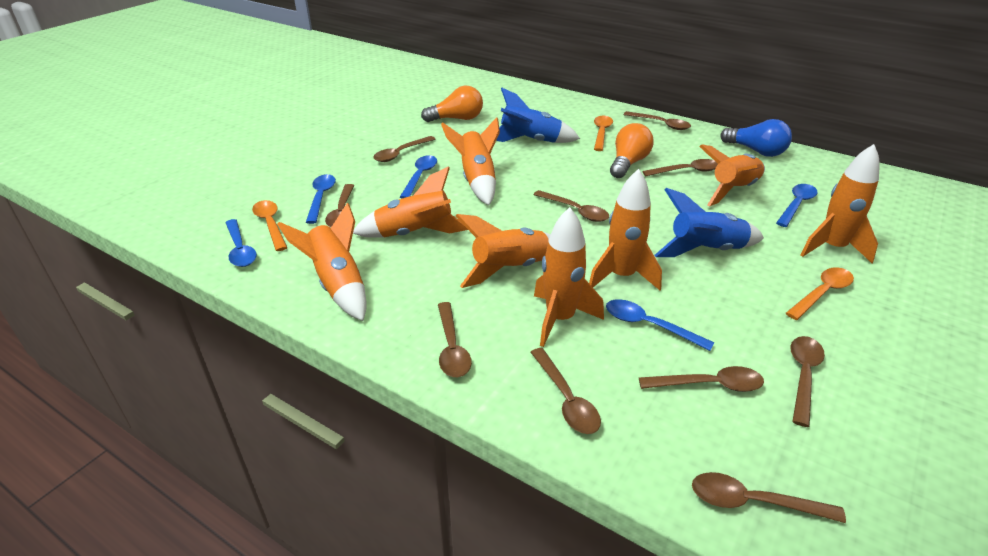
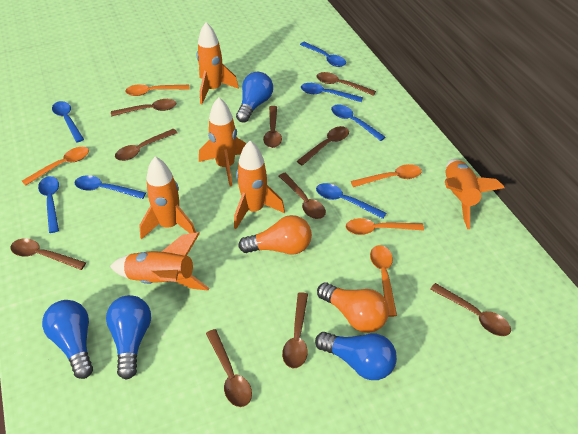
blue light bulb: 1 -> 4
blue rocket: 2 -> 0
blue spoon: 5 -> 7
orange rocket: 8 -> 6
orange spoon: 3 -> 5

